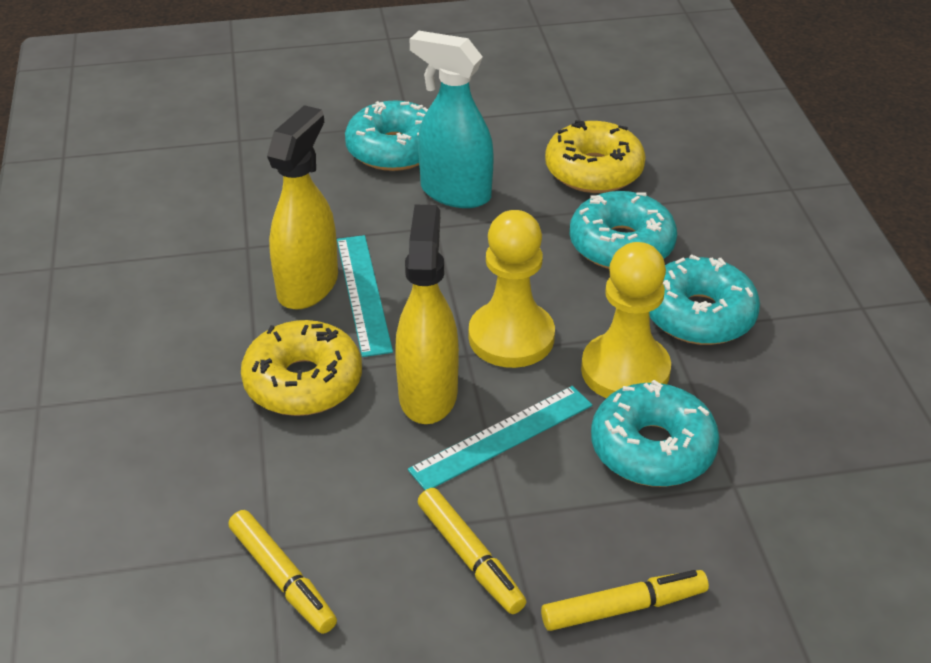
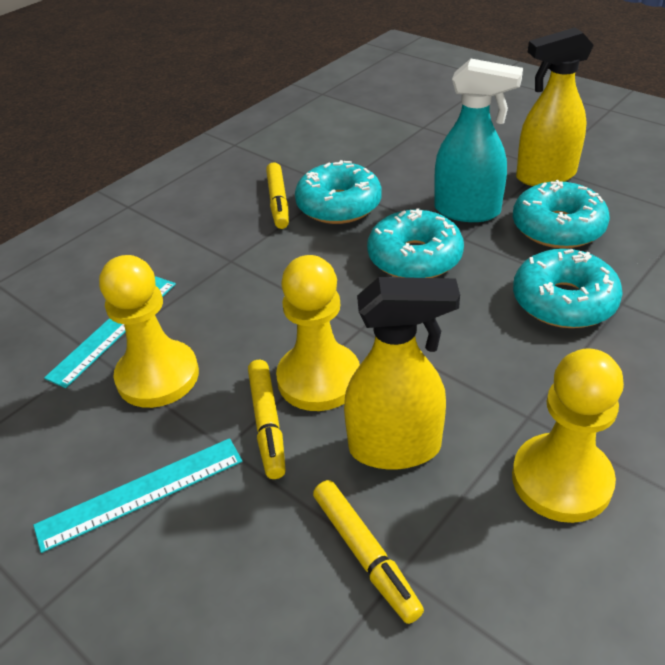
yellow donut: 2 -> 0
yellow pawn: 2 -> 3

